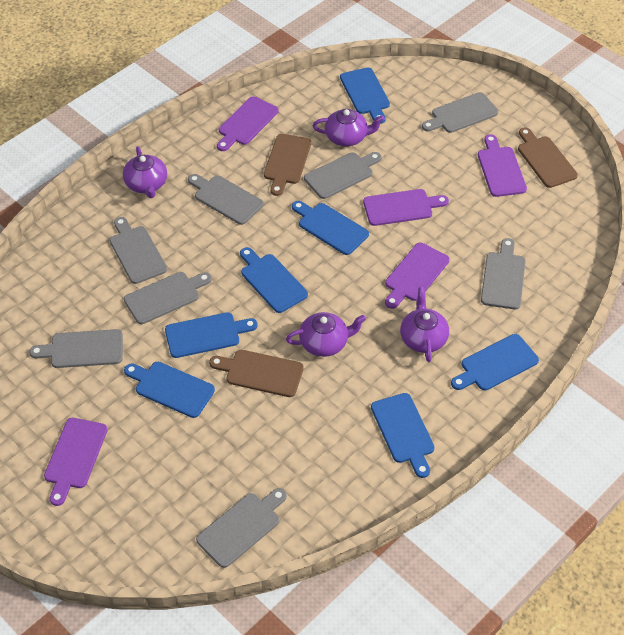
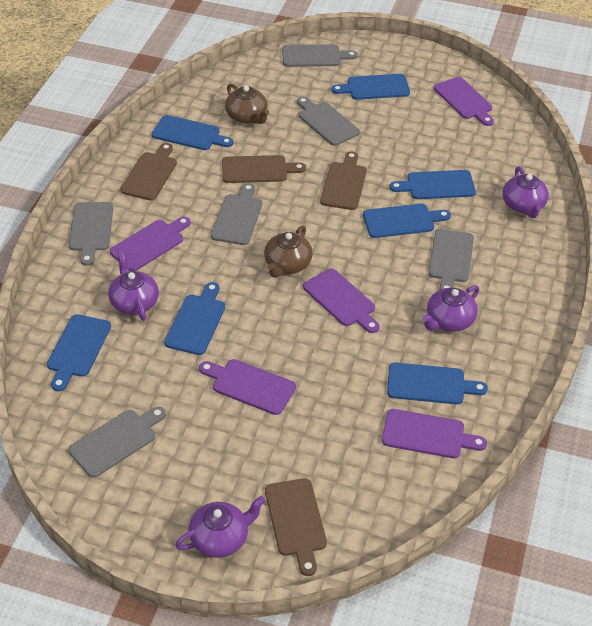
brown cutting board: 3 -> 4
brown teapot: 0 -> 2
grey cutting board: 8 -> 6

